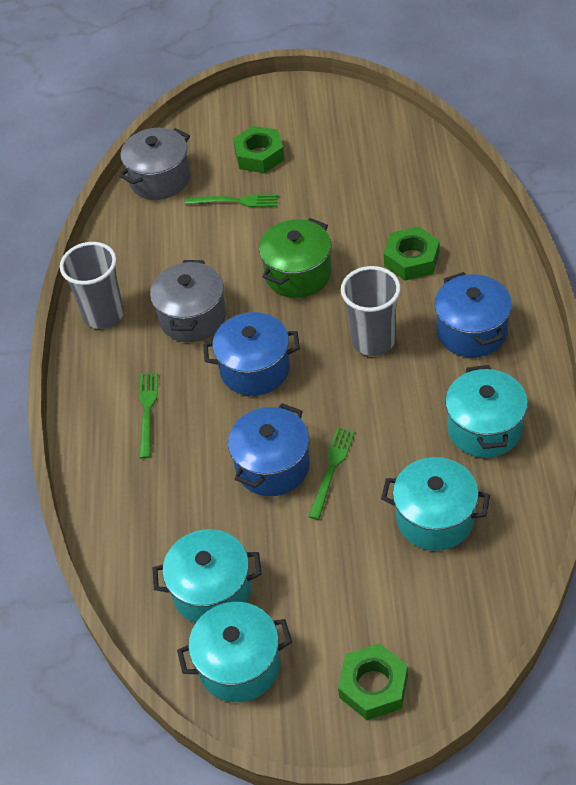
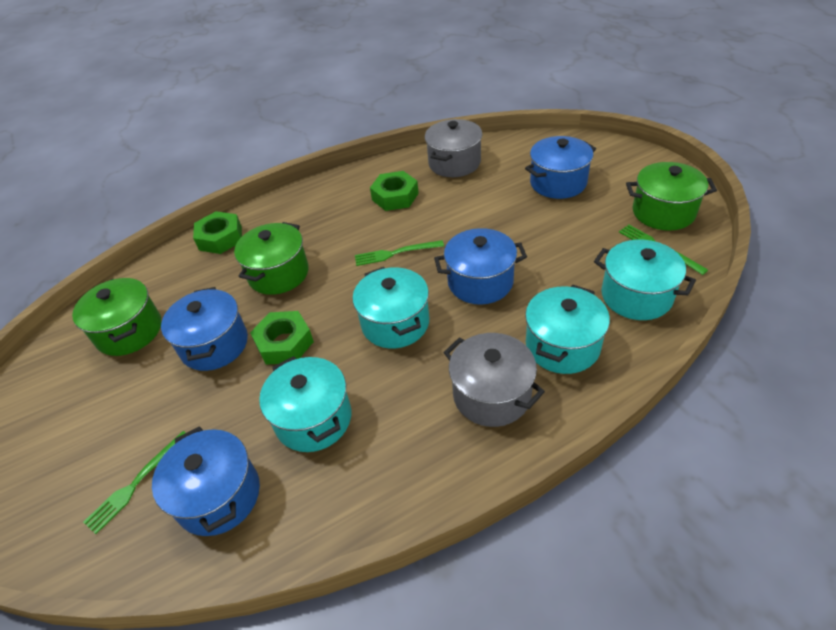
blue pot: 3 -> 4
green pot: 1 -> 3
grey cup: 2 -> 0

